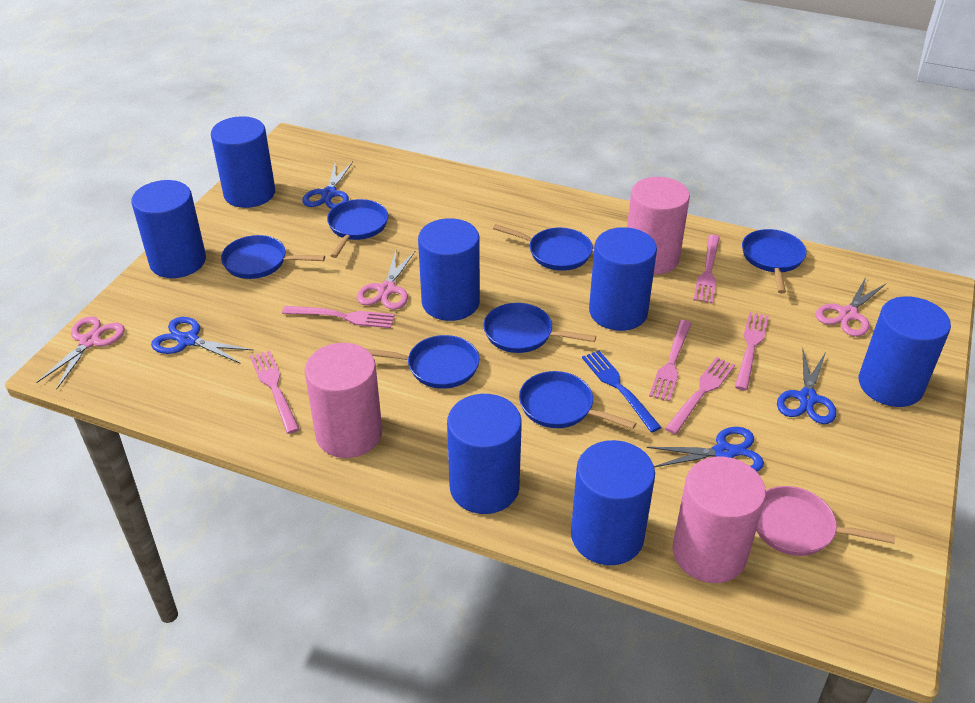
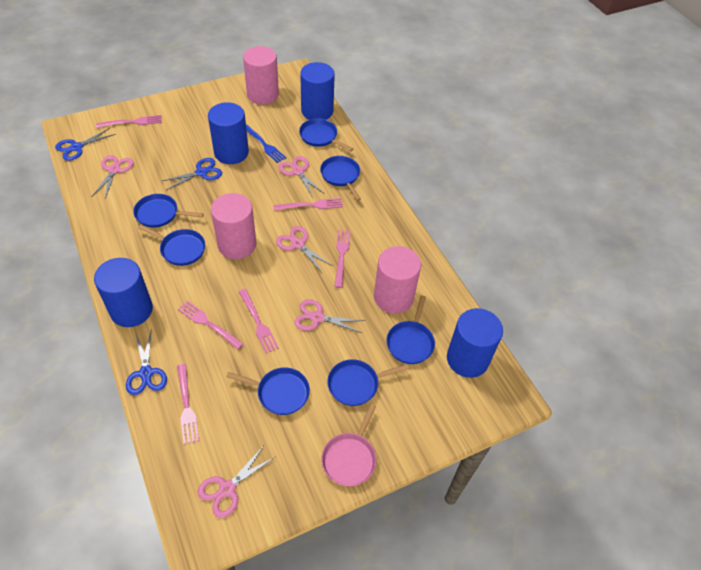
blue cylinder: 7 -> 4
blue scissors: 4 -> 3
pink scissors: 3 -> 5

